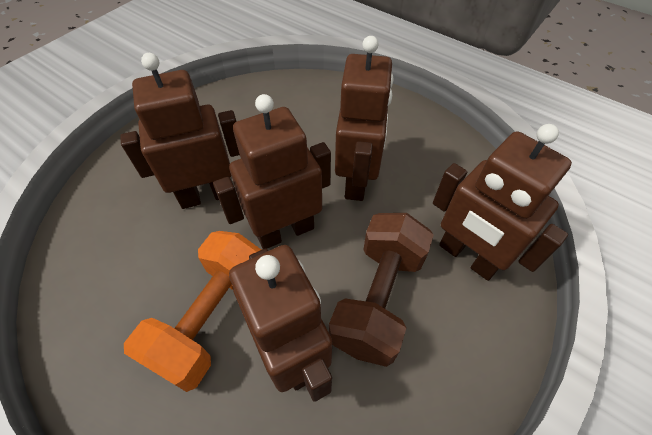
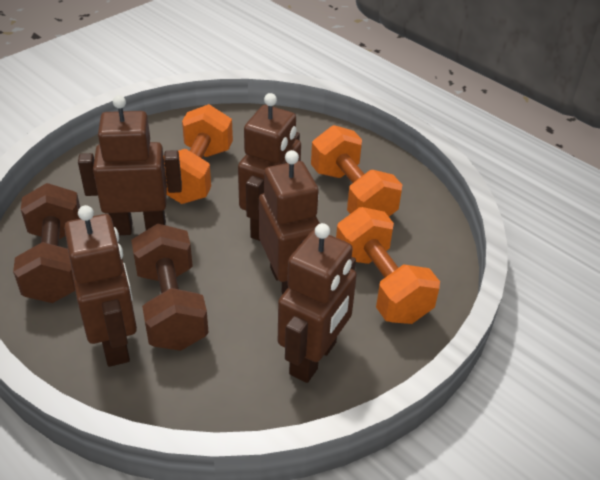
brown dumbbell: 1 -> 2
orange dumbbell: 1 -> 3

